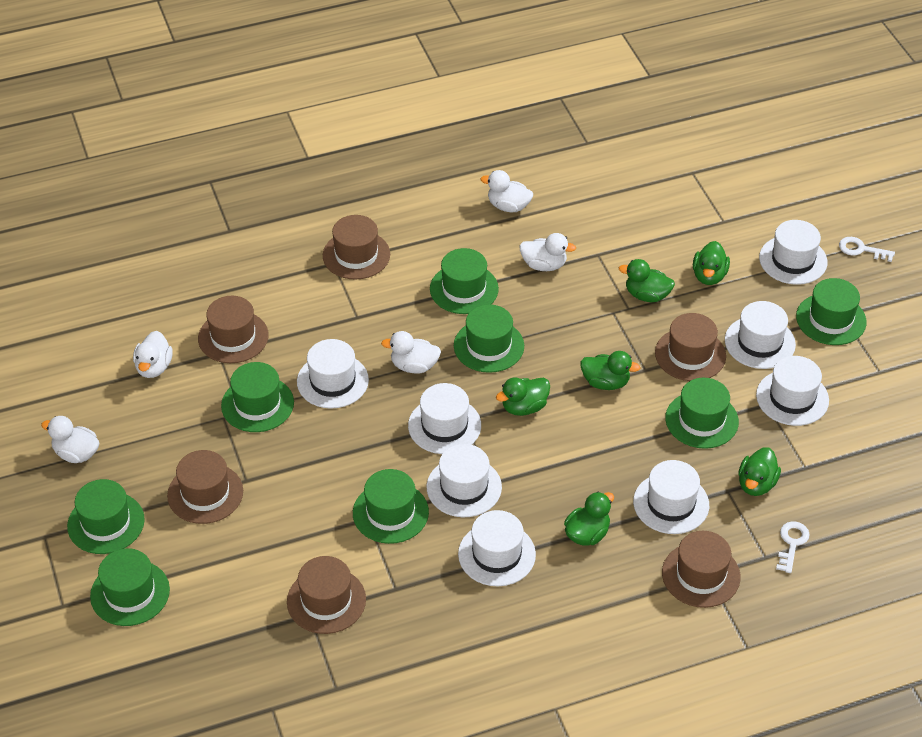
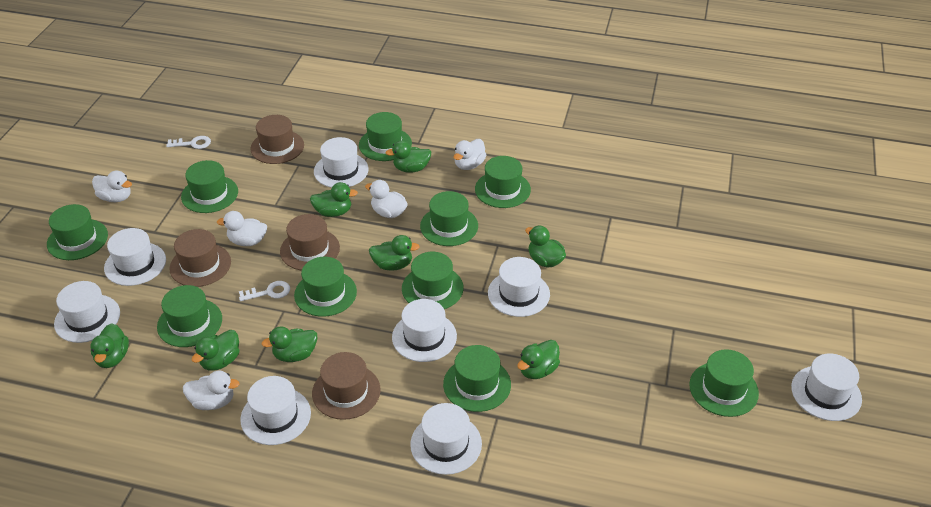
brown hat: 6 -> 4
green duck: 6 -> 8
green hat: 8 -> 10

